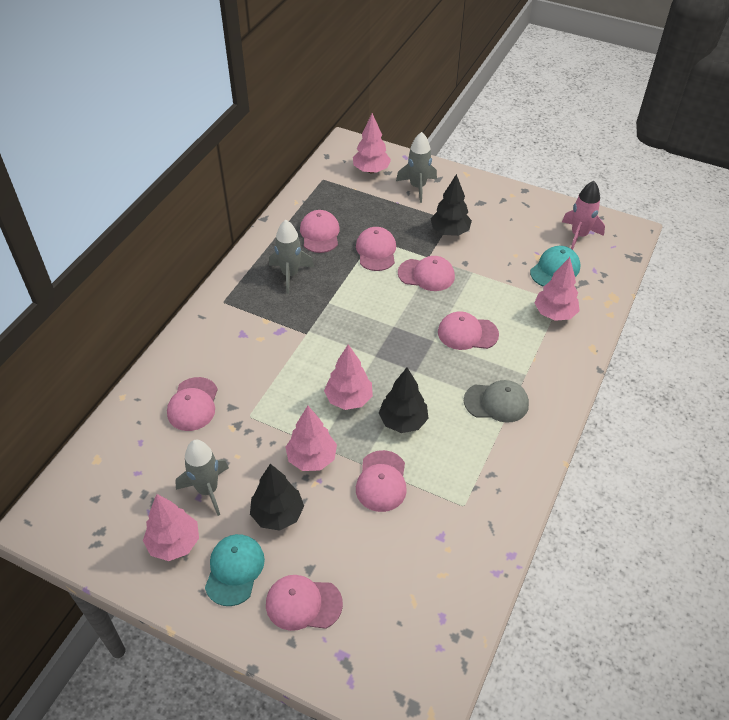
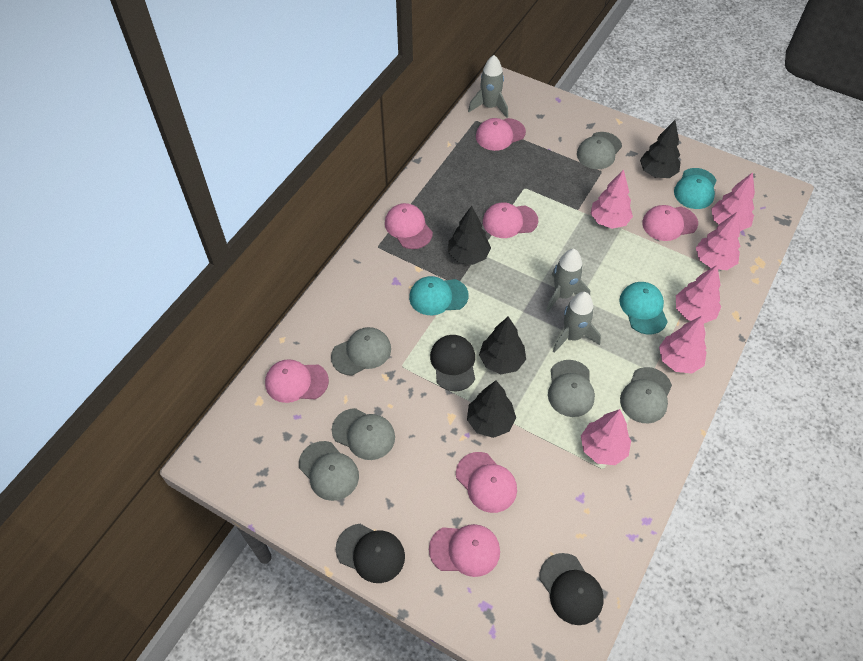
black cap: 0 -> 3
black tree: 3 -> 4
grey cap: 1 -> 6
pink rocket: 1 -> 0
pink tree: 5 -> 6
turquoise cap: 2 -> 3

